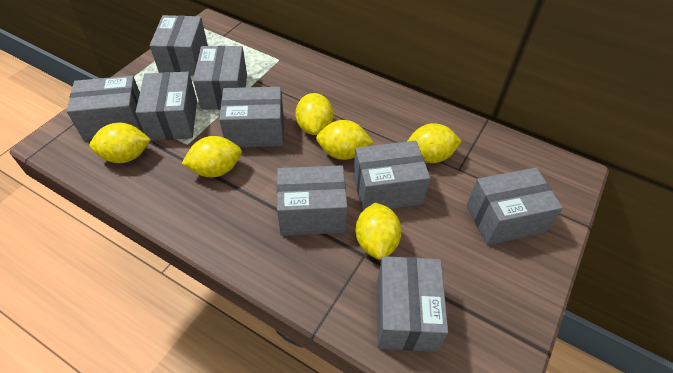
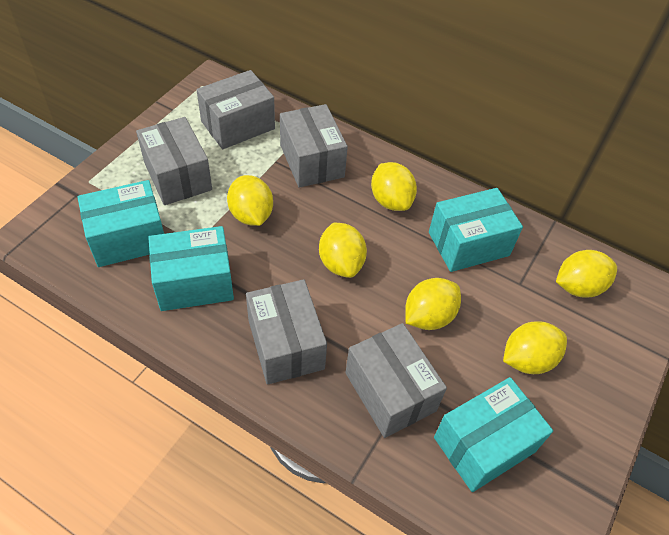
grey box: 9 -> 5
turquoise box: 0 -> 4

